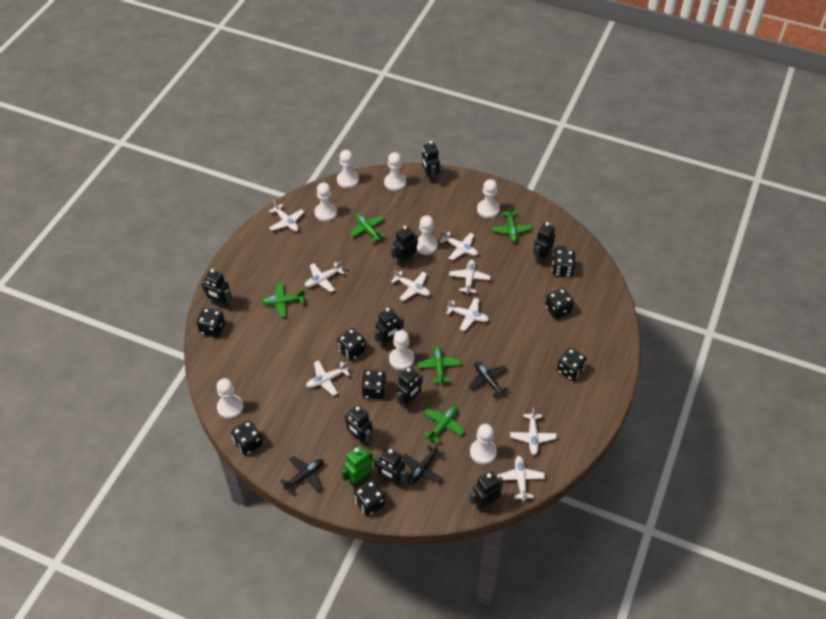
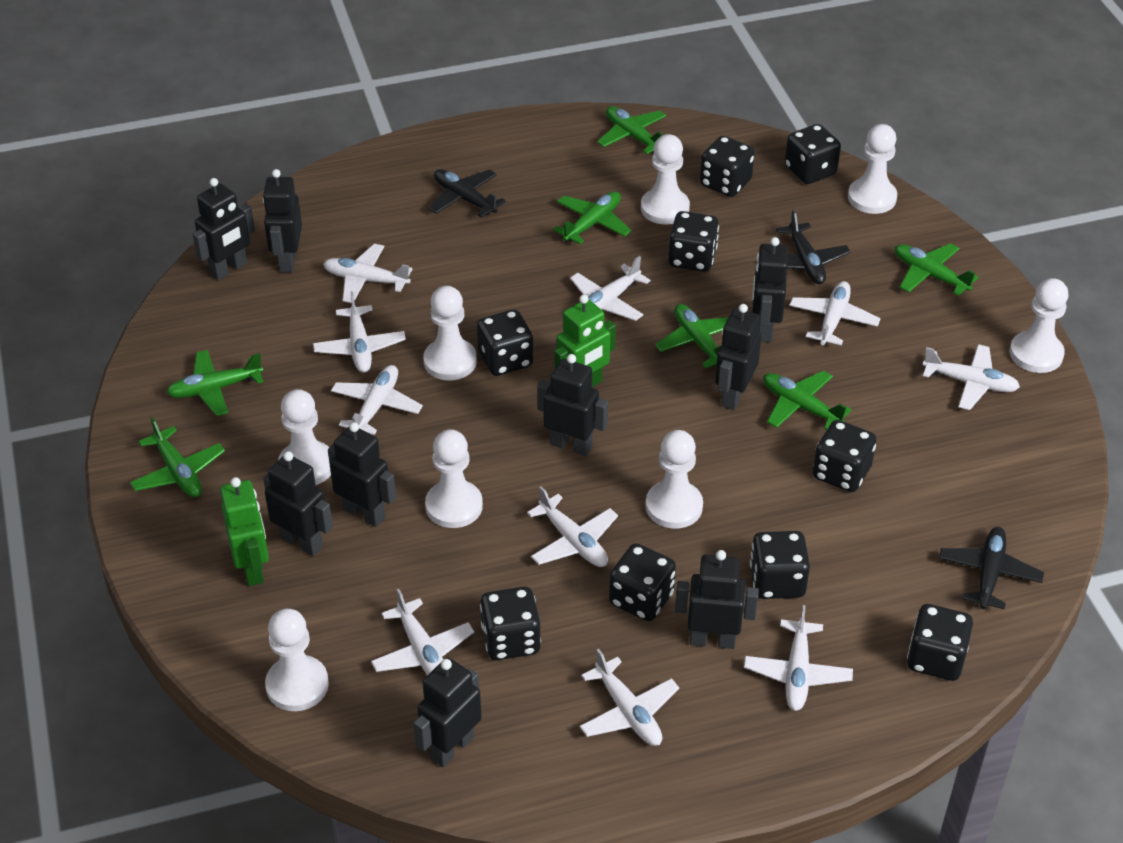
black dice: 8 -> 9
green plane: 5 -> 7
green robot: 1 -> 2
white plane: 9 -> 10

